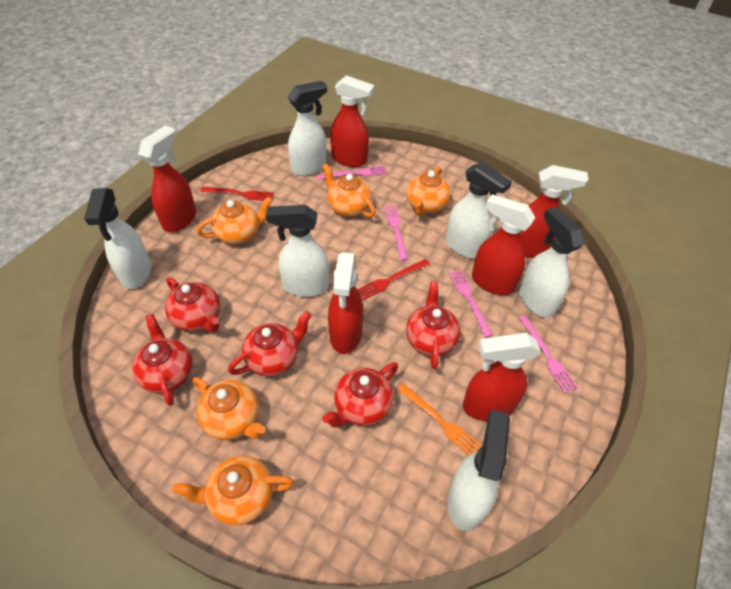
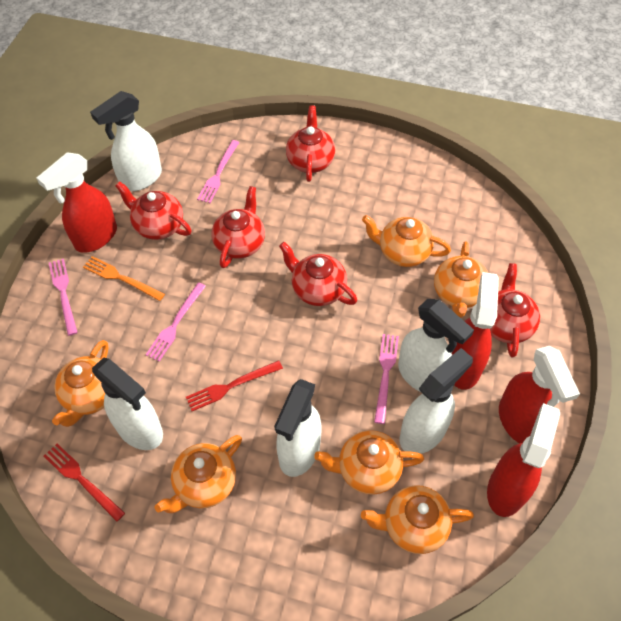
orange teapot: 5 -> 6
red spray bottle: 6 -> 4
white spray bottle: 6 -> 5

